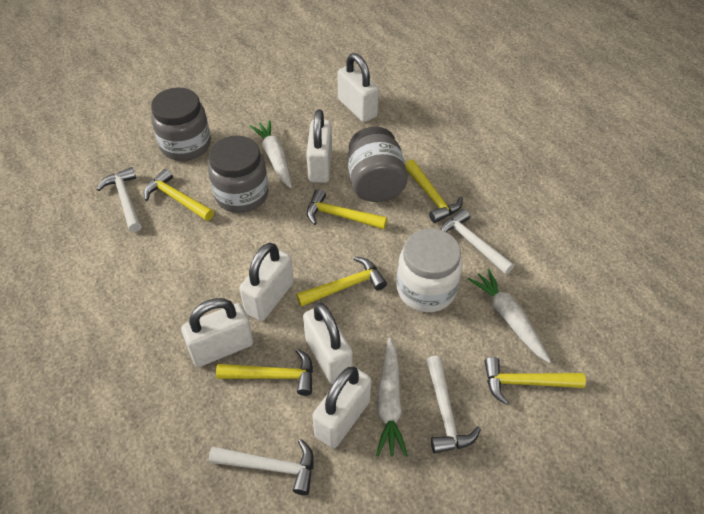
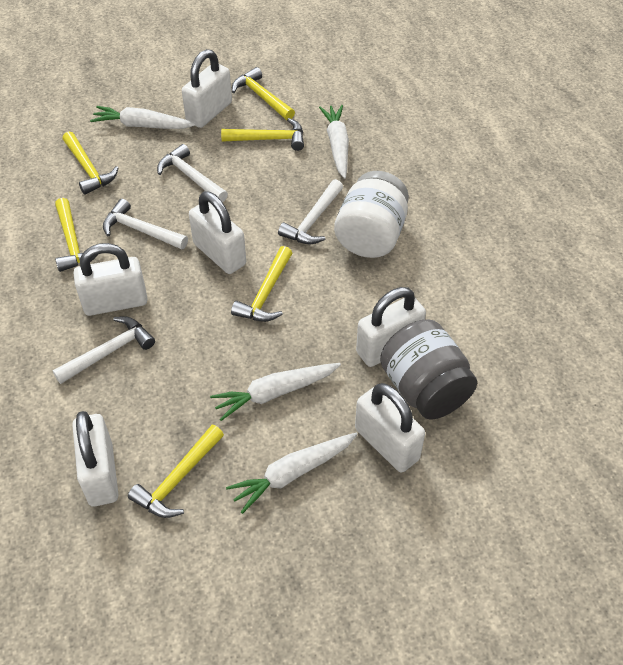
grey jar: 3 -> 1
white carrot: 3 -> 4

